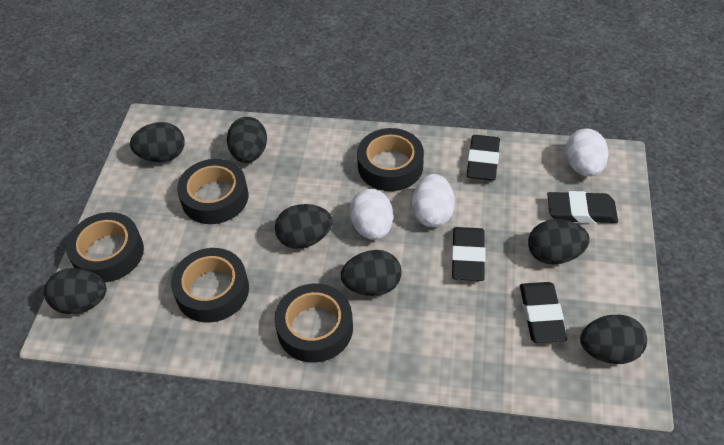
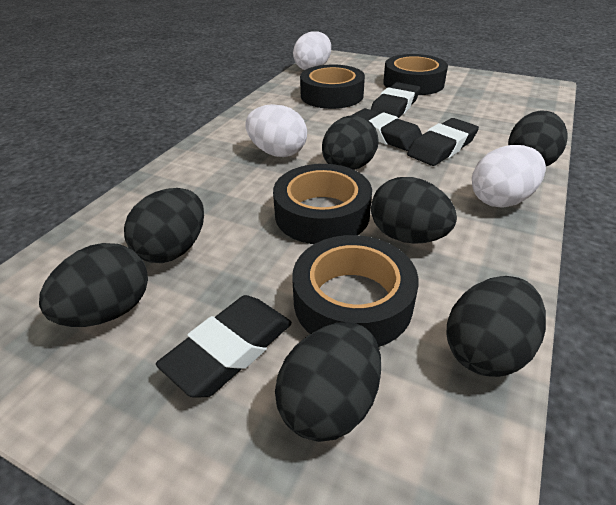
black tape: 5 -> 4

